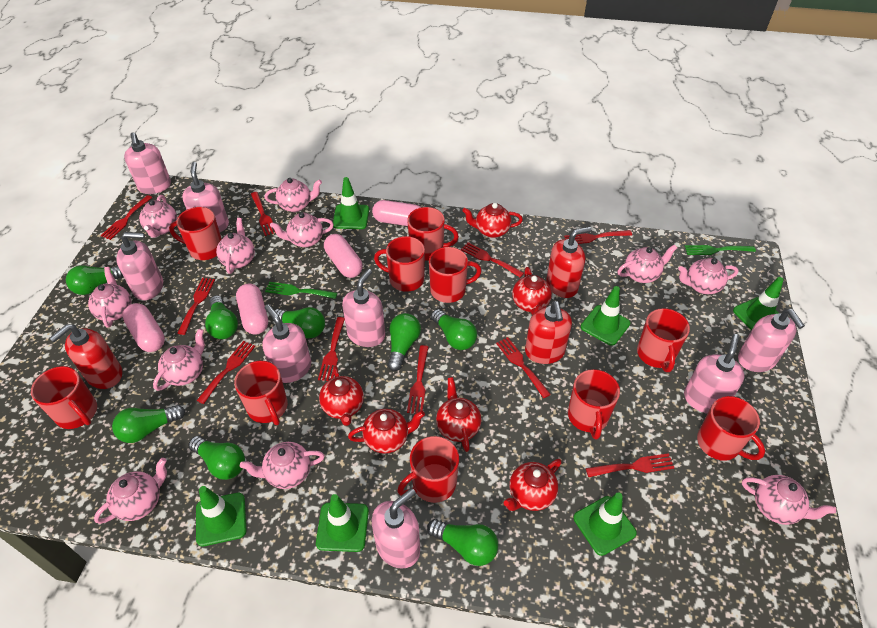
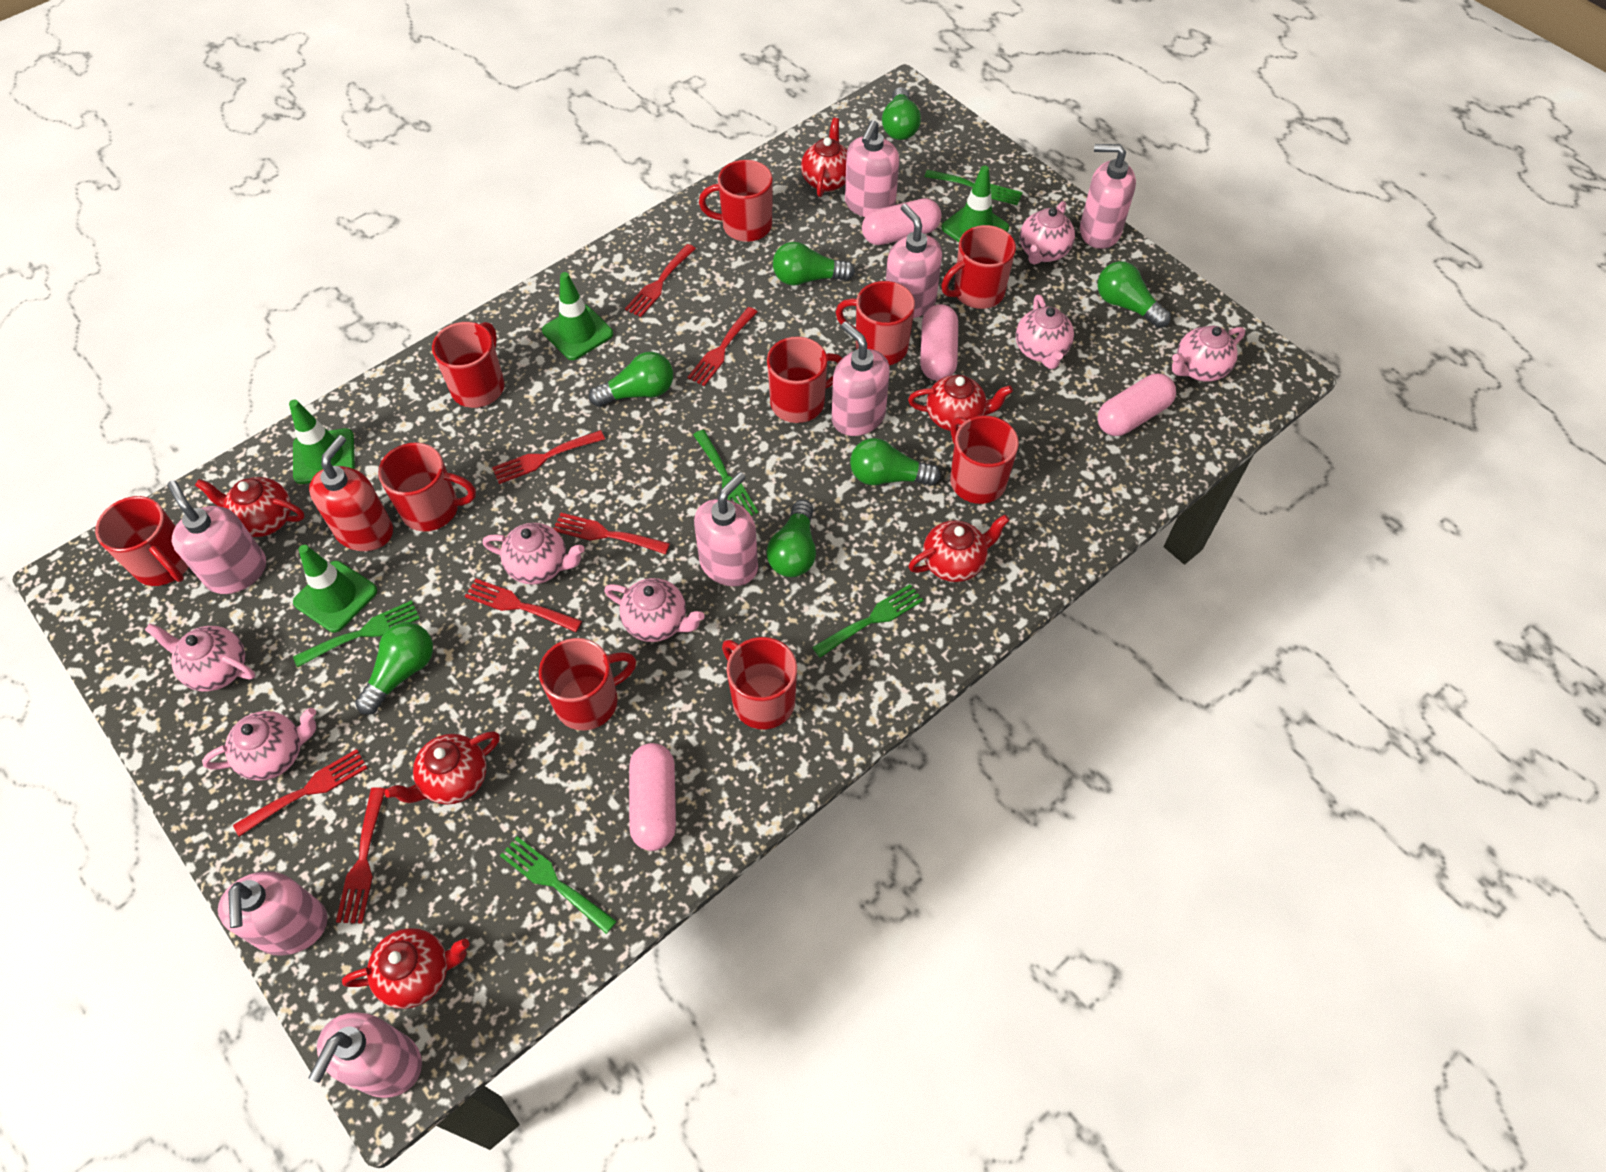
green fork: 2 -> 5
green light bulb: 8 -> 7
green traffic cone: 6 -> 4
pink teapot: 11 -> 7
red fork: 10 -> 7
red soap dispenser: 3 -> 1

